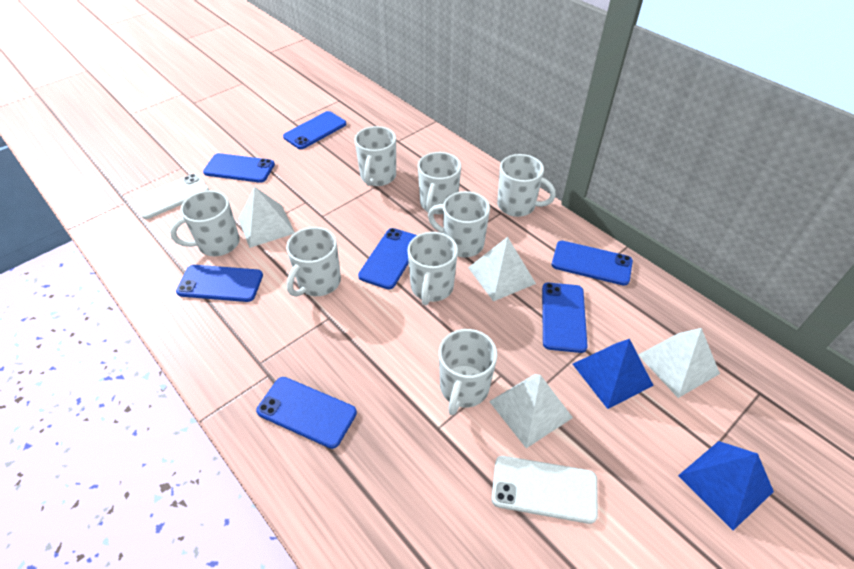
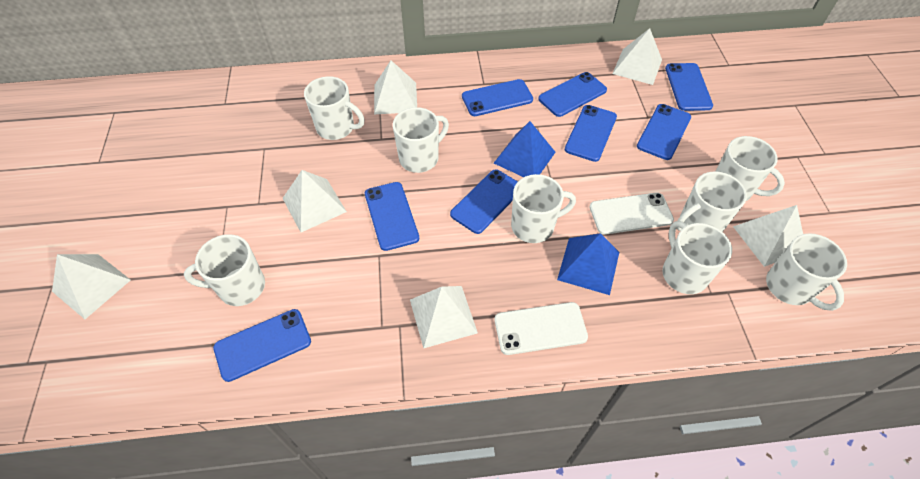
blue phone: 7 -> 8
white pyramid: 4 -> 6

